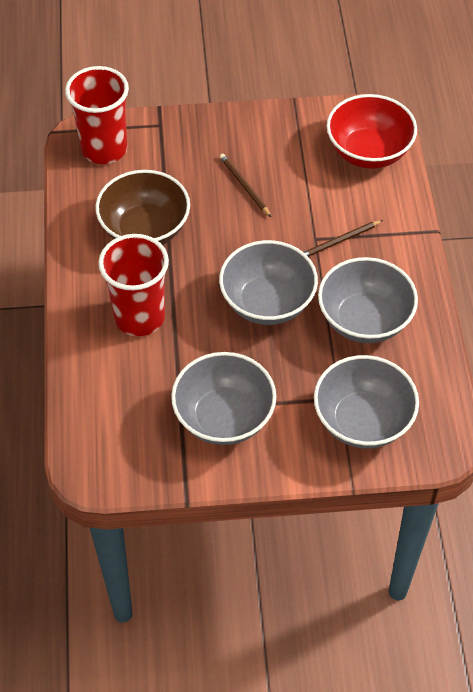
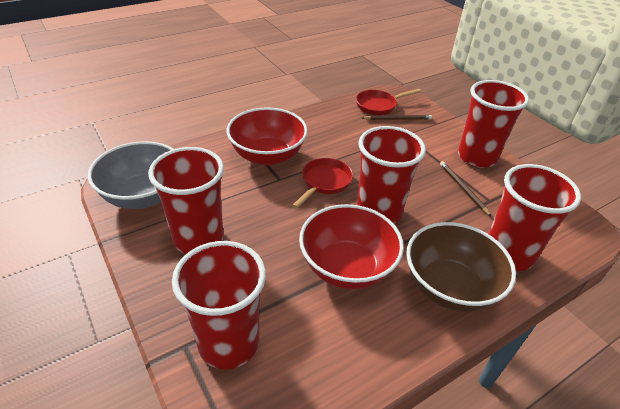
grey bowl: 4 -> 1
red bowl: 1 -> 2
red cup: 2 -> 5
red pan: 0 -> 2

